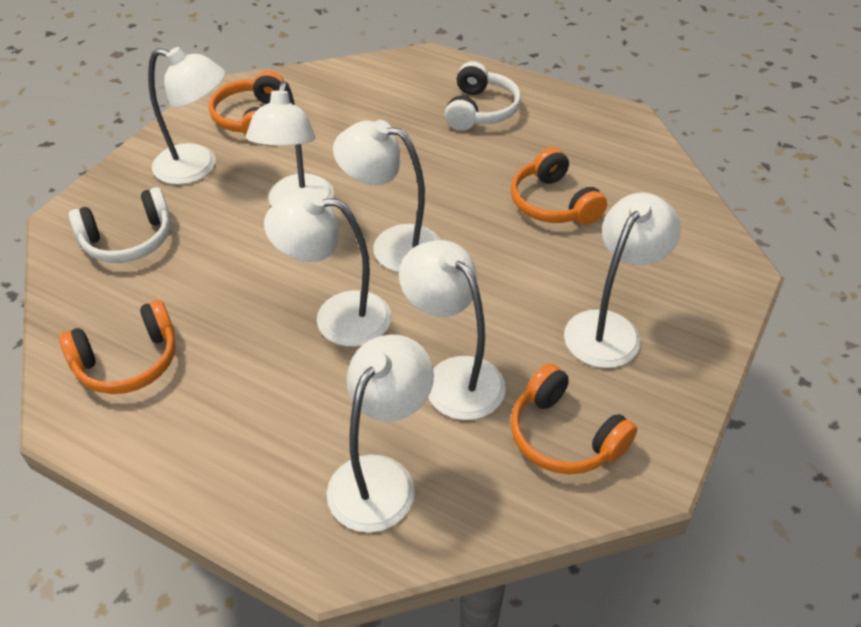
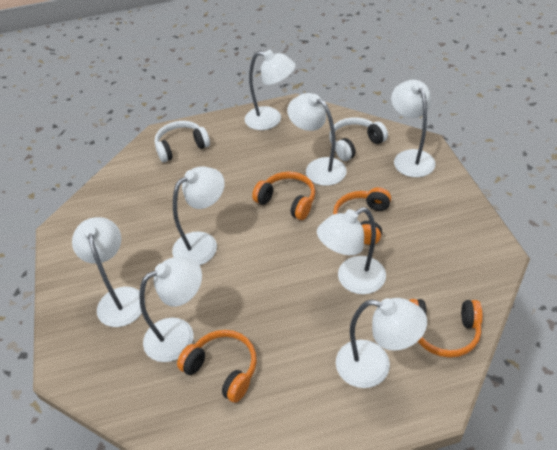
white lamp: 7 -> 8

